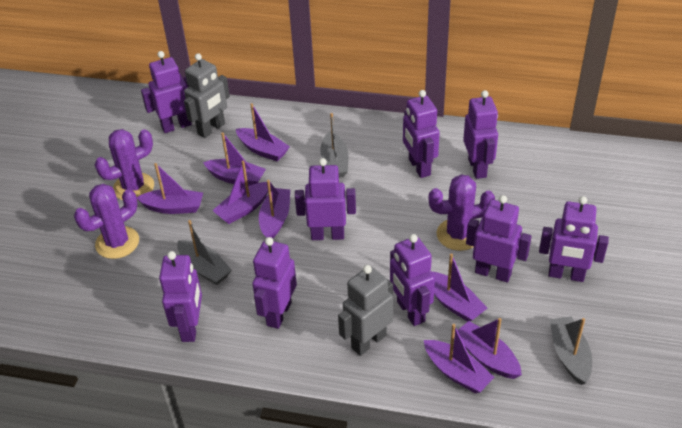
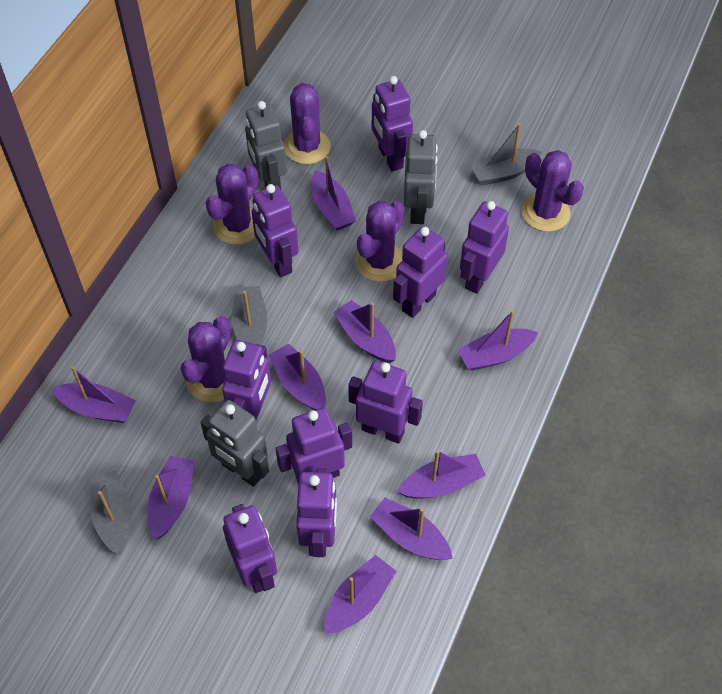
grey robot: 2 -> 3
purple boat: 8 -> 9
purple cactus: 3 -> 5

